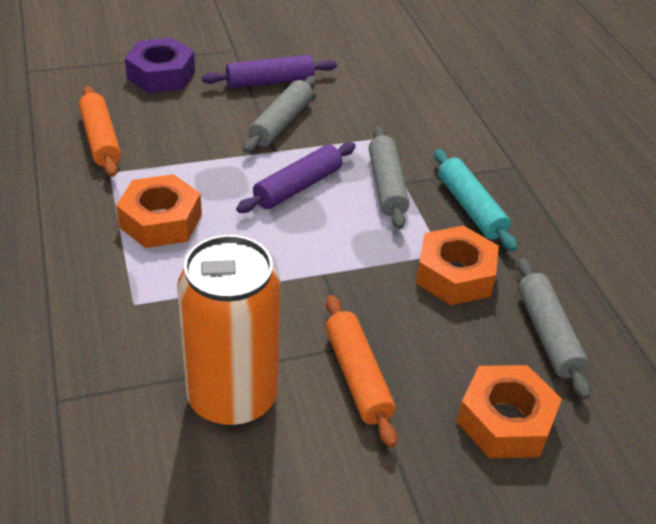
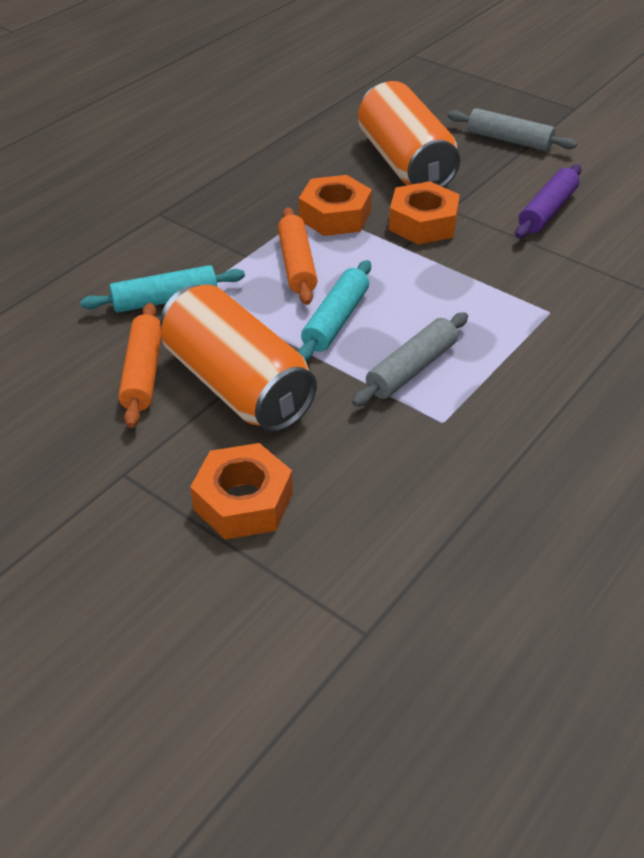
grey rolling pin: 3 -> 2
orange can: 1 -> 2
purple nut: 1 -> 0
purple rolling pin: 2 -> 1
turquoise rolling pin: 1 -> 2

